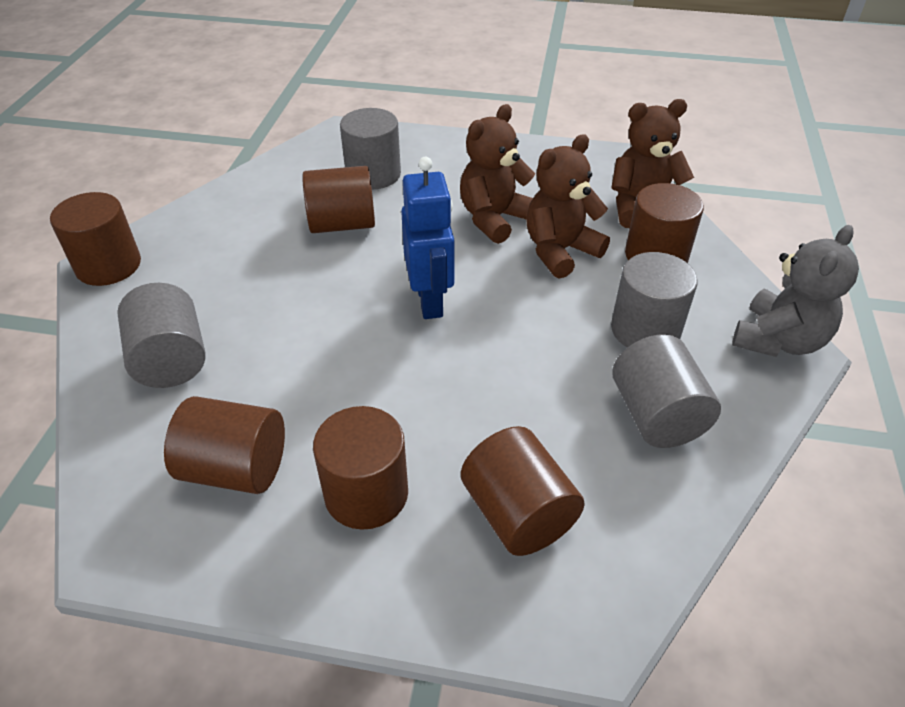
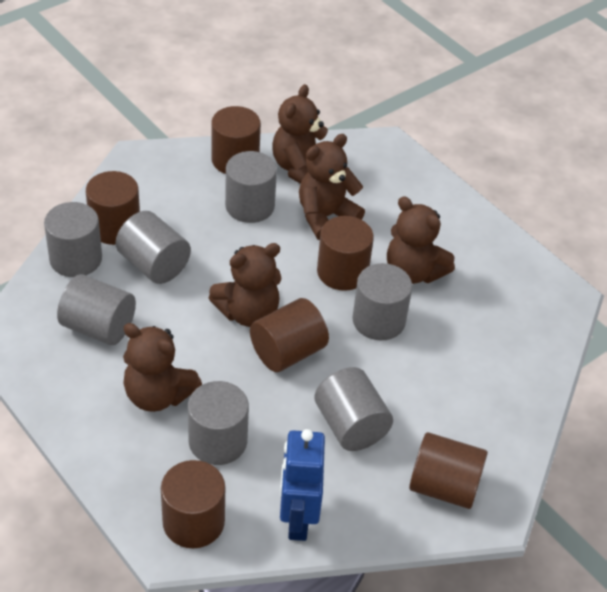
brown teddy bear: 3 -> 5
grey cylinder: 4 -> 7
grey teddy bear: 1 -> 0

